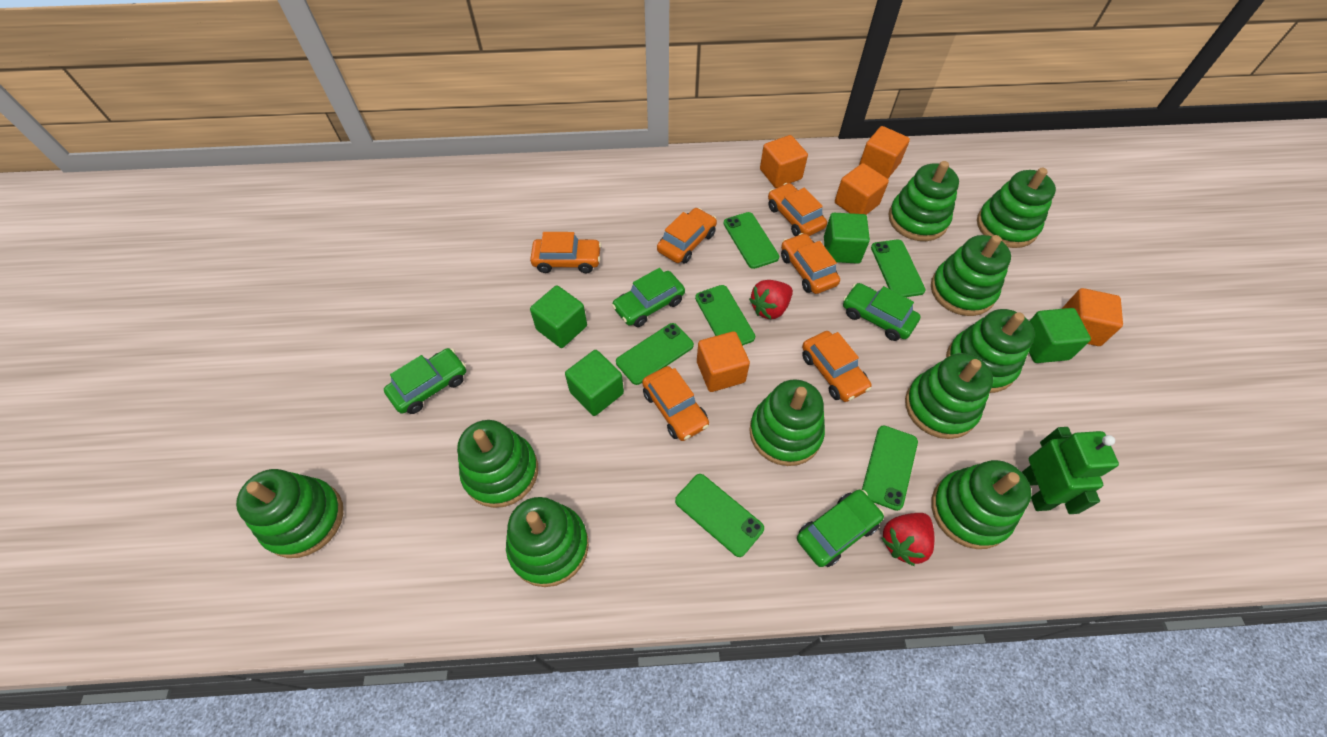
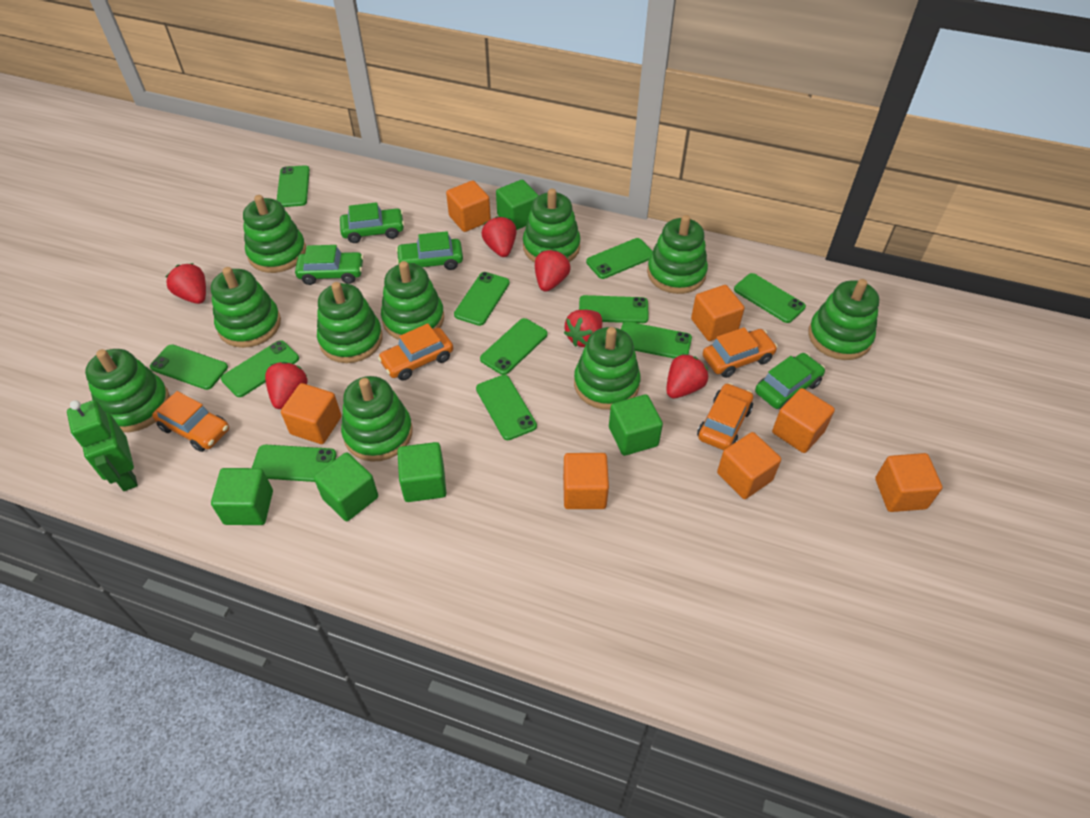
green cube: 4 -> 5
green phone: 6 -> 11
orange car: 6 -> 4
orange cube: 5 -> 7
red strawberry: 2 -> 6

